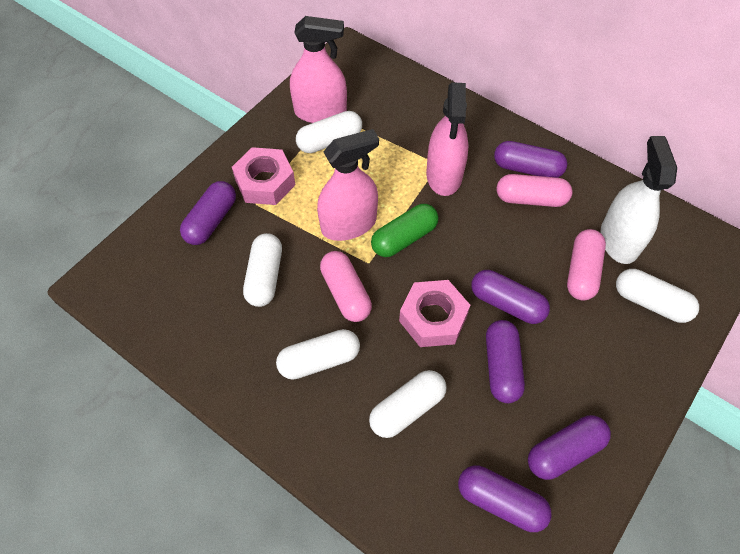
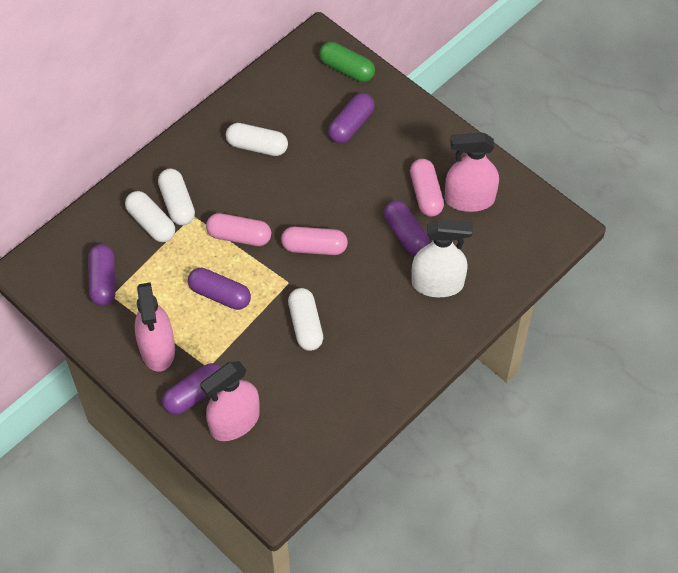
pink nut: 2 -> 0
purple capsule: 6 -> 5
white capsule: 5 -> 4

